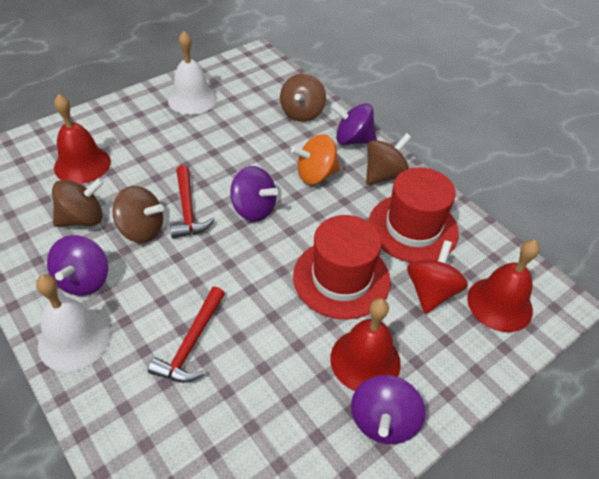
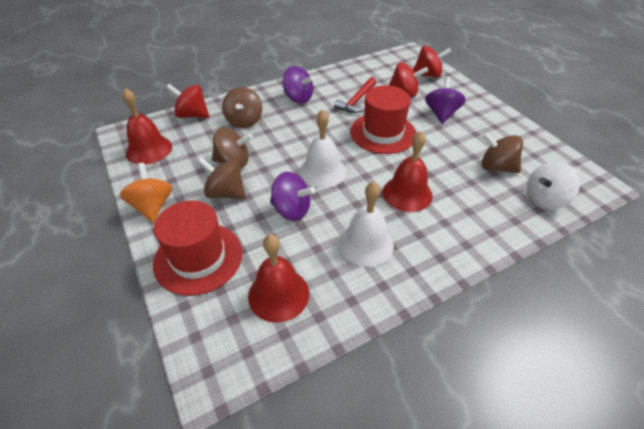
purple spinning top: 4 -> 3
red hammer: 2 -> 1
red spinning top: 1 -> 3
white spinning top: 0 -> 1

